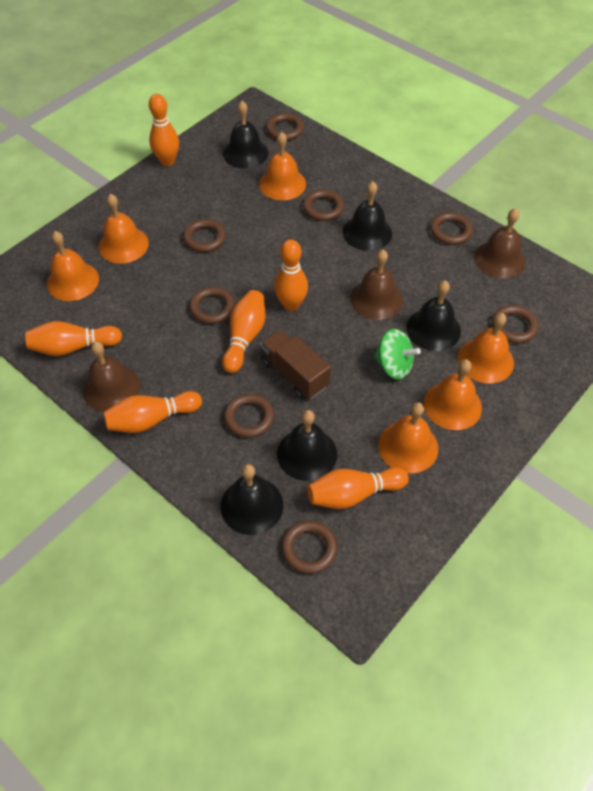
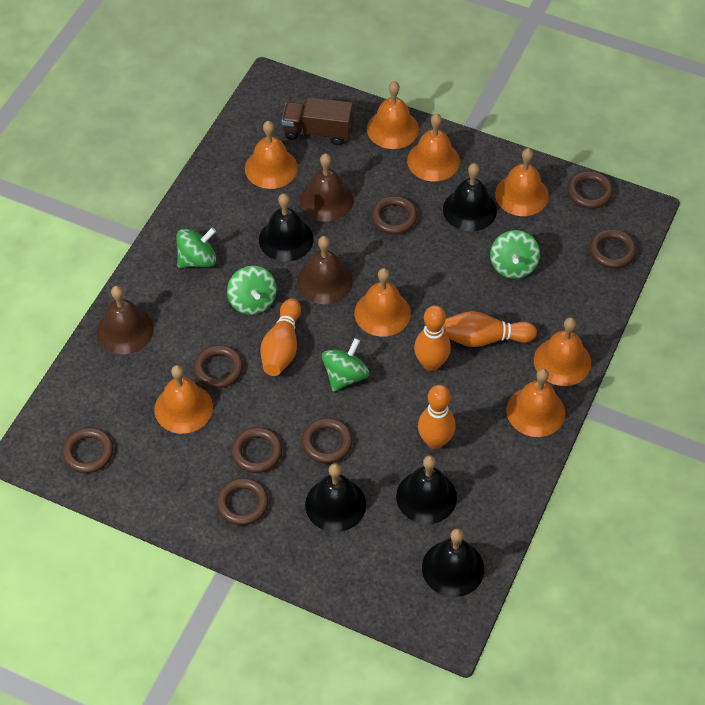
green spinning top: 1 -> 4
orange bell: 6 -> 8
orange bowling pin: 6 -> 4

